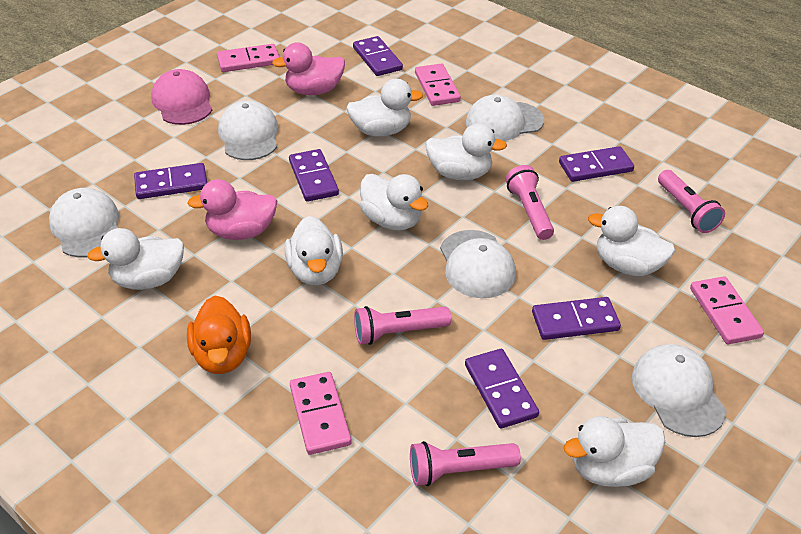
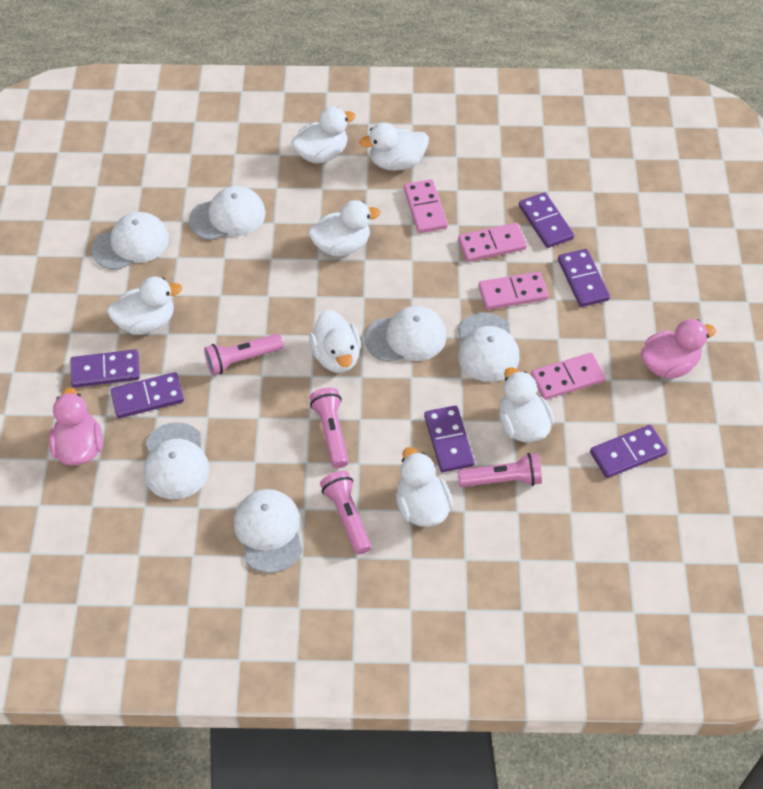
orange duck: 1 -> 0
pink cap: 1 -> 0
white cap: 5 -> 6

